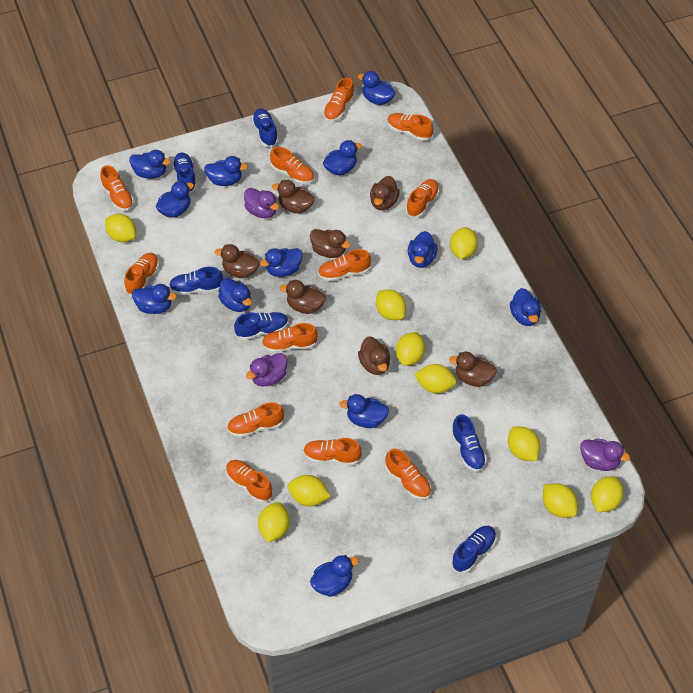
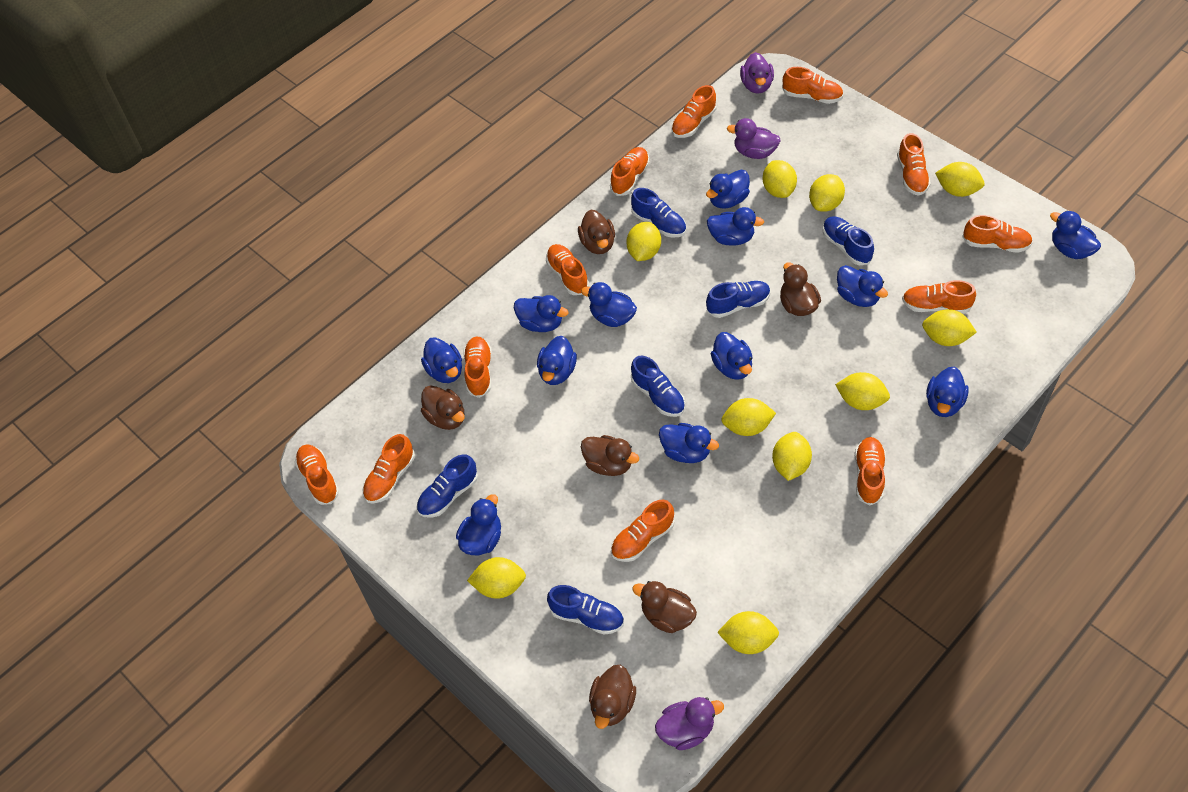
brown duck: 7 -> 6

